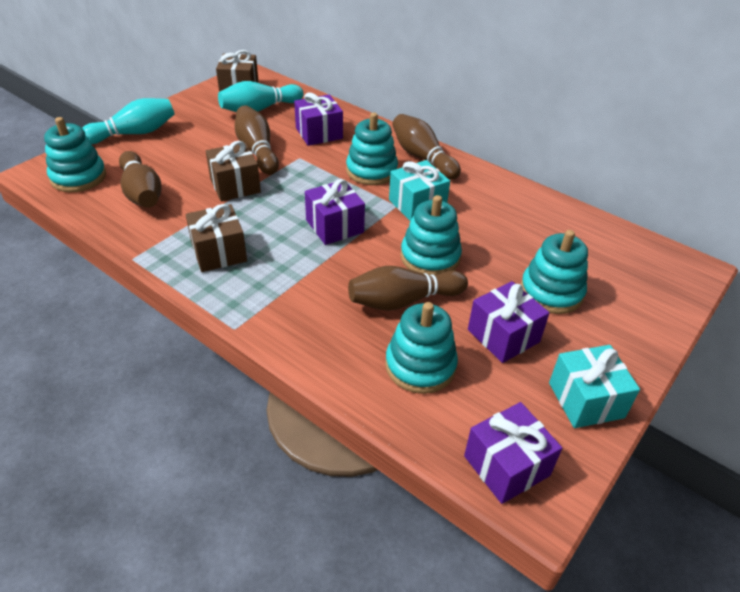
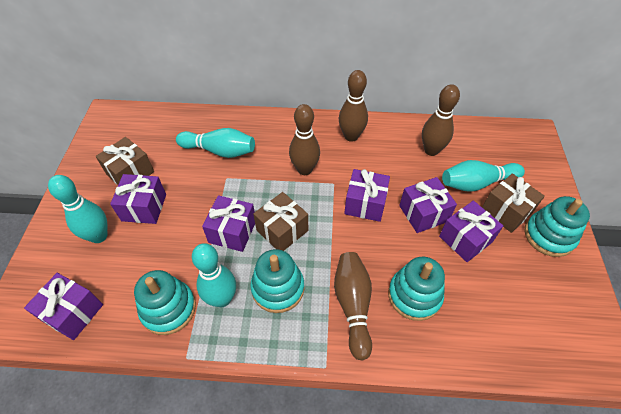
purple gift: 4 -> 6
turquoise bowling pin: 2 -> 4
turquoise gift: 2 -> 0
turquoise stacking toy: 5 -> 4

